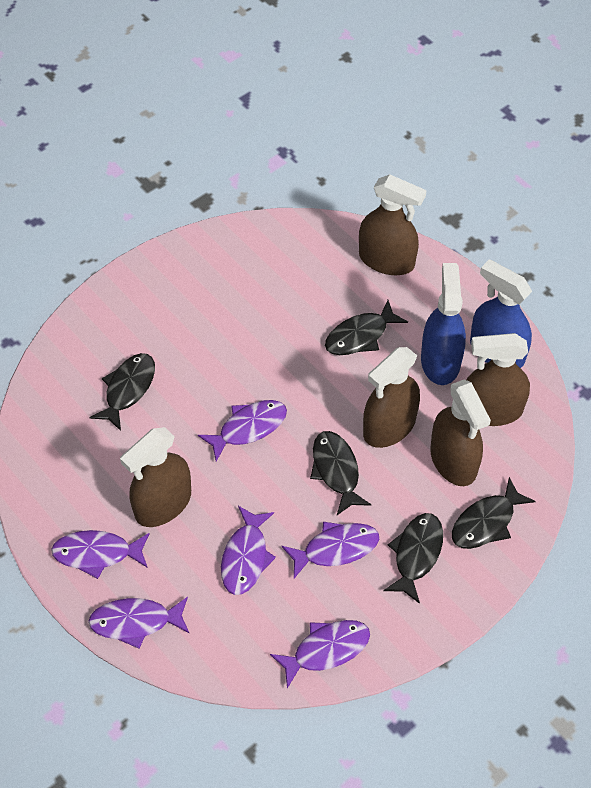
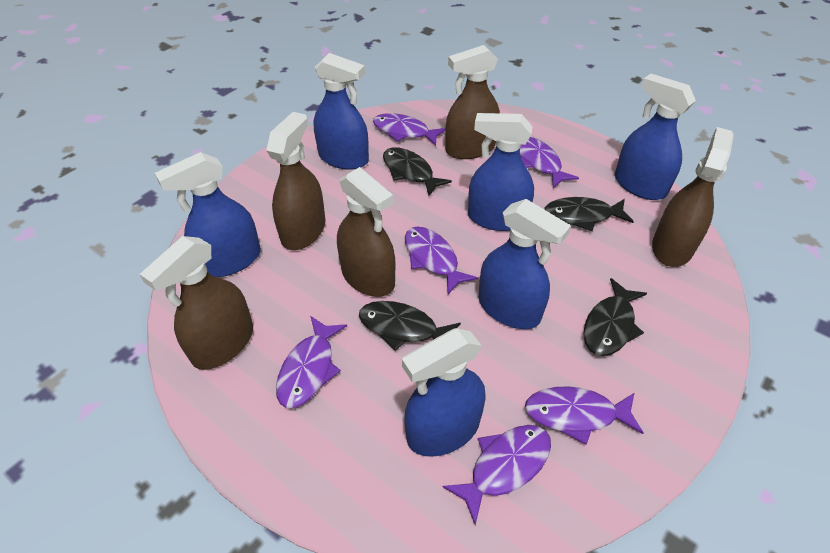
black fish: 5 -> 4
blue spray bottle: 2 -> 6

